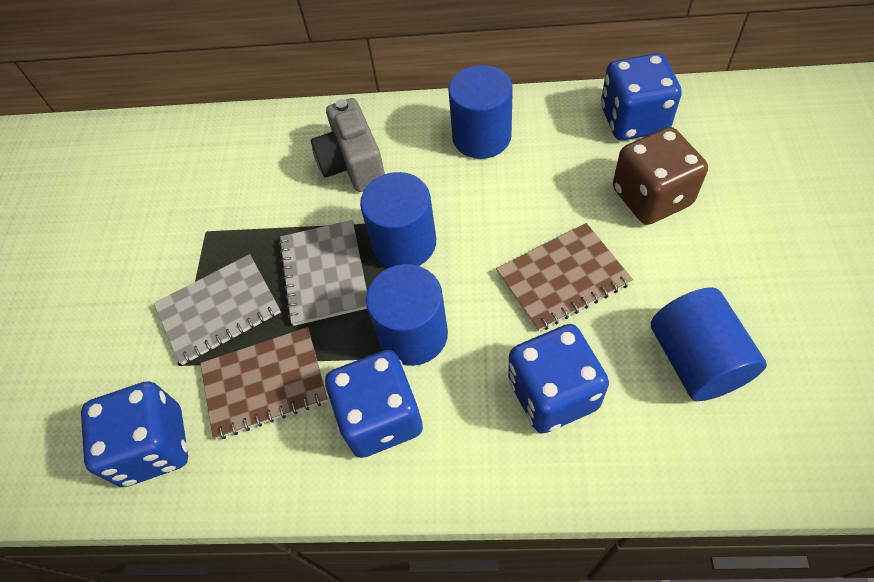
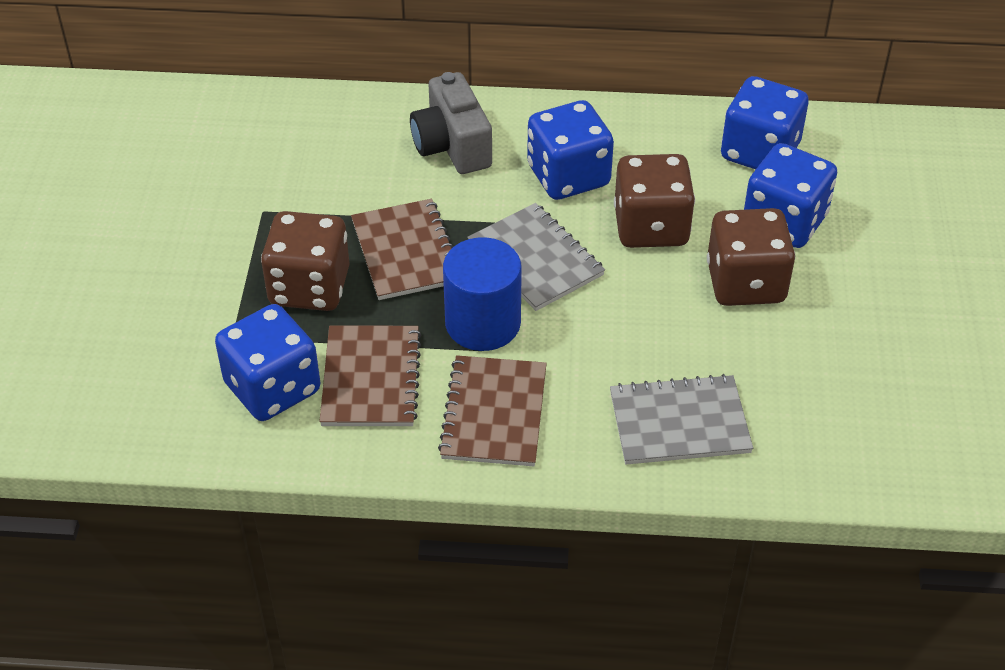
blue cylinder: 4 -> 1
brown dice: 1 -> 3
brown notebook: 2 -> 3

